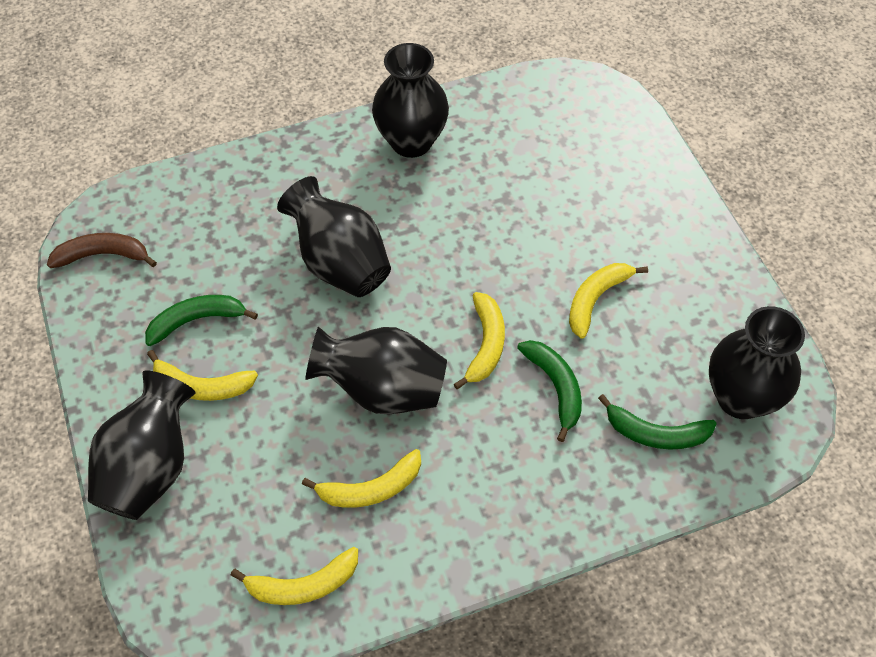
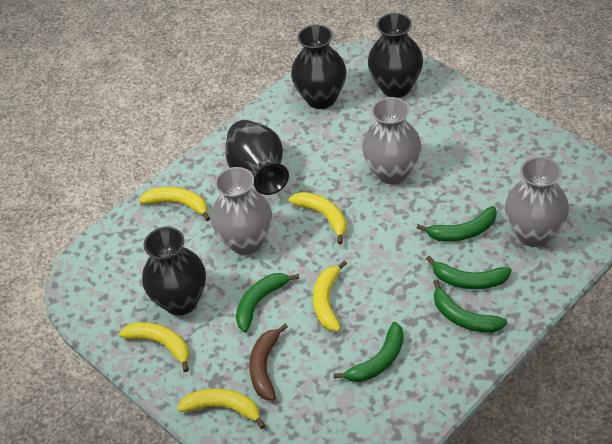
black vase: 5 -> 4
green banana: 3 -> 5
grey vase: 0 -> 3

